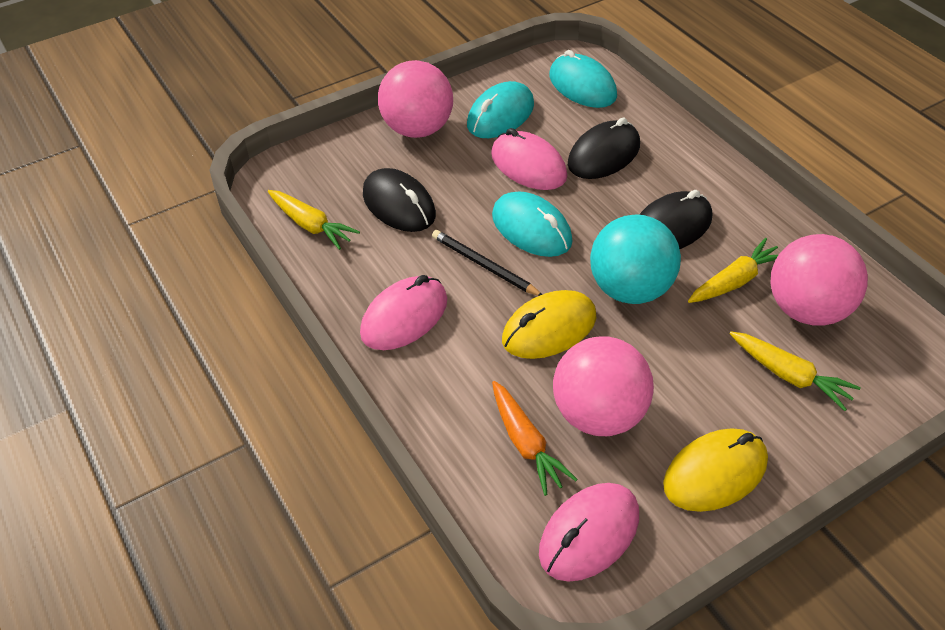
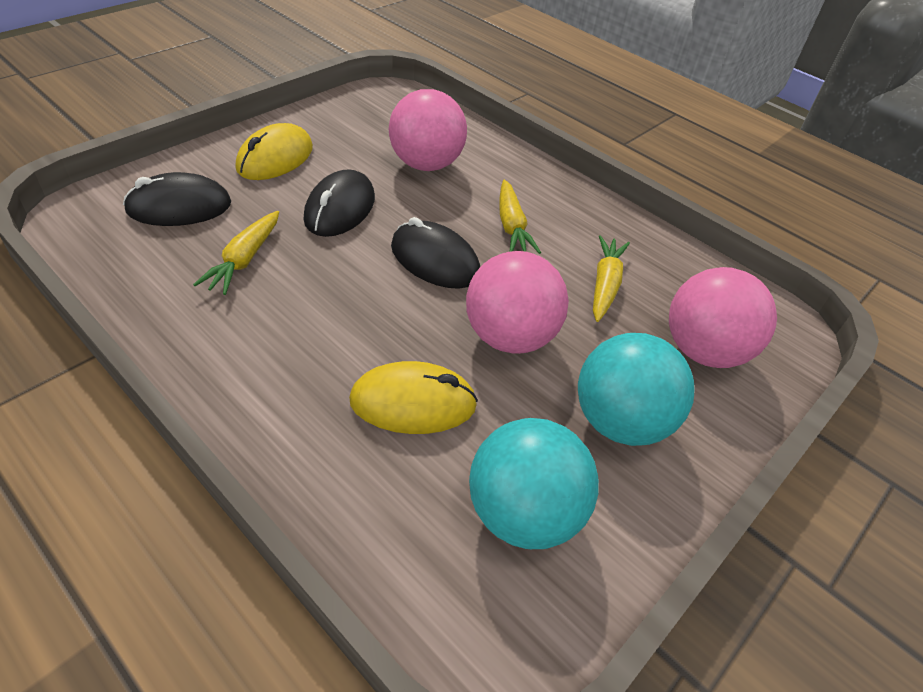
black pencil: 1 -> 0
orange carrot: 1 -> 0
pink mouse: 3 -> 0
turquoise ball: 1 -> 2
turquoise mouse: 3 -> 0

